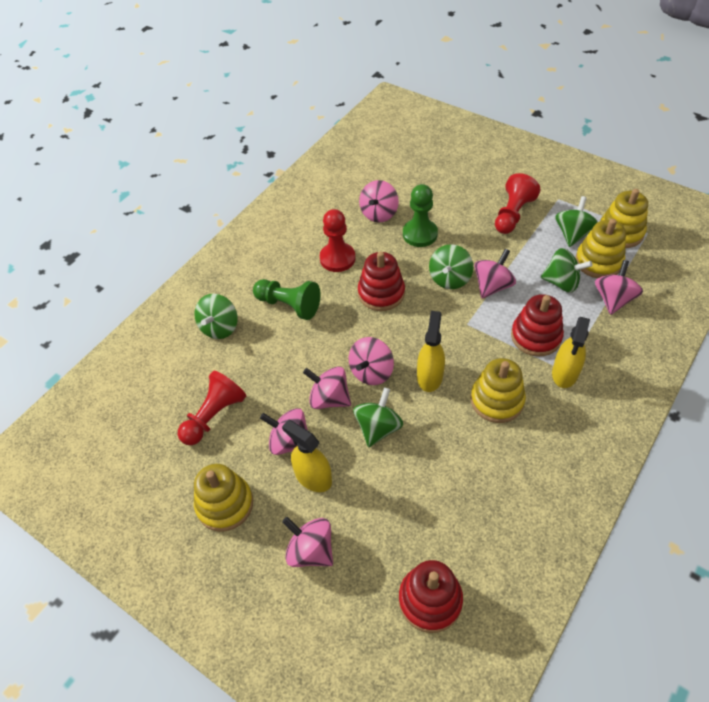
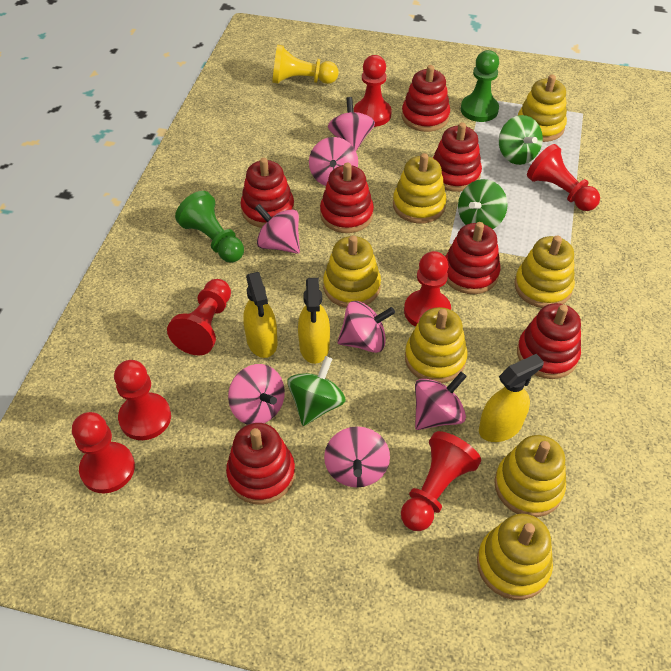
green spinning top: 5 -> 3
red pawn: 3 -> 7
red stacking toy: 3 -> 7
yellow pawn: 0 -> 1
yellow stacking toy: 4 -> 7

